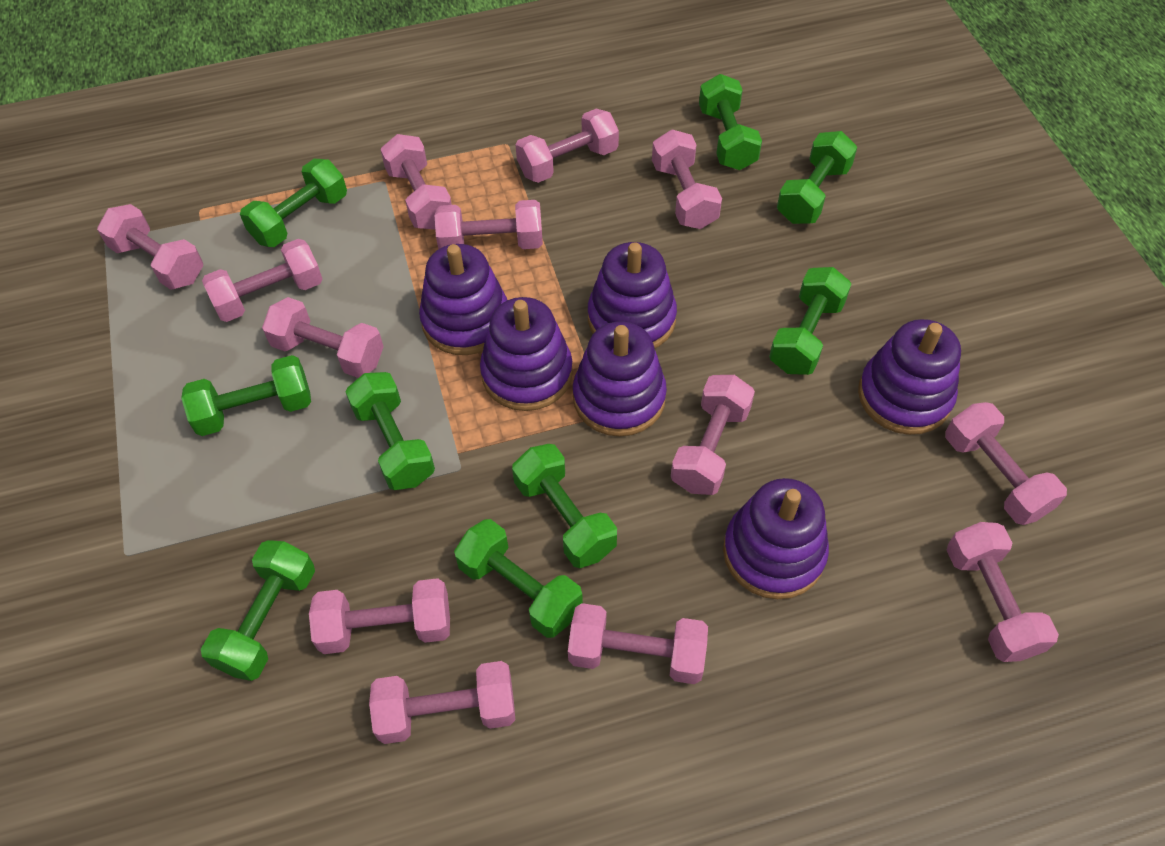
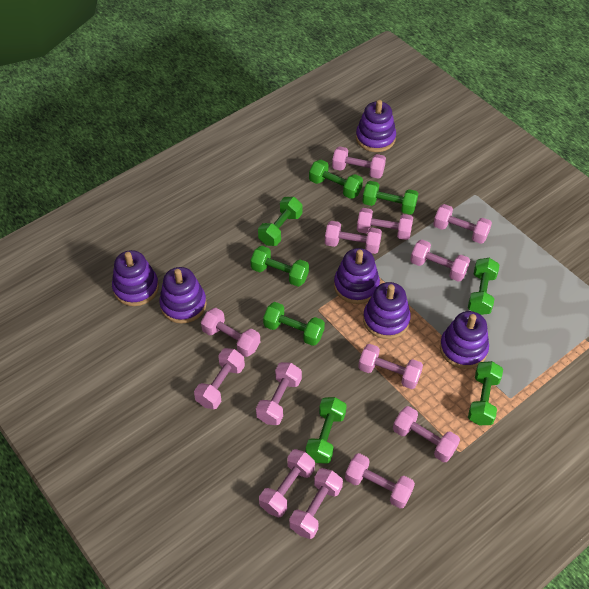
green dumbbell: 9 -> 8

